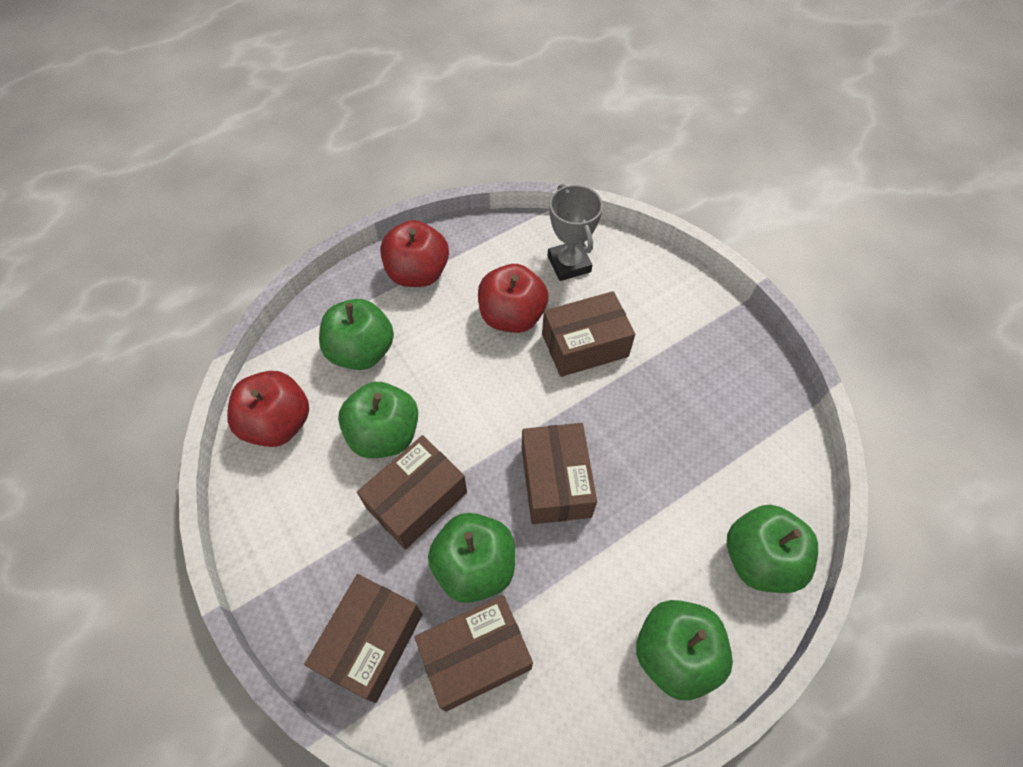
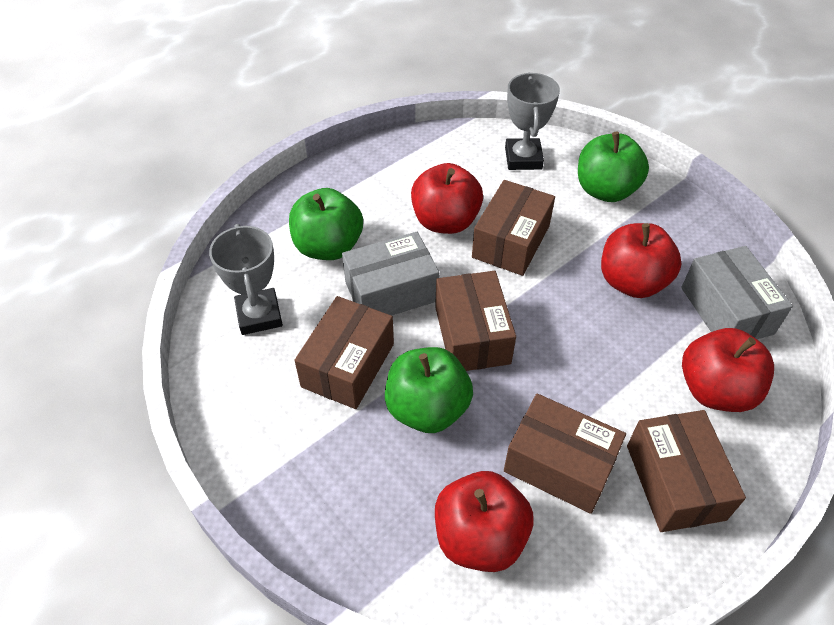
green apple: 5 -> 3
grey box: 0 -> 2
grey trophy: 1 -> 2
red apple: 3 -> 4

